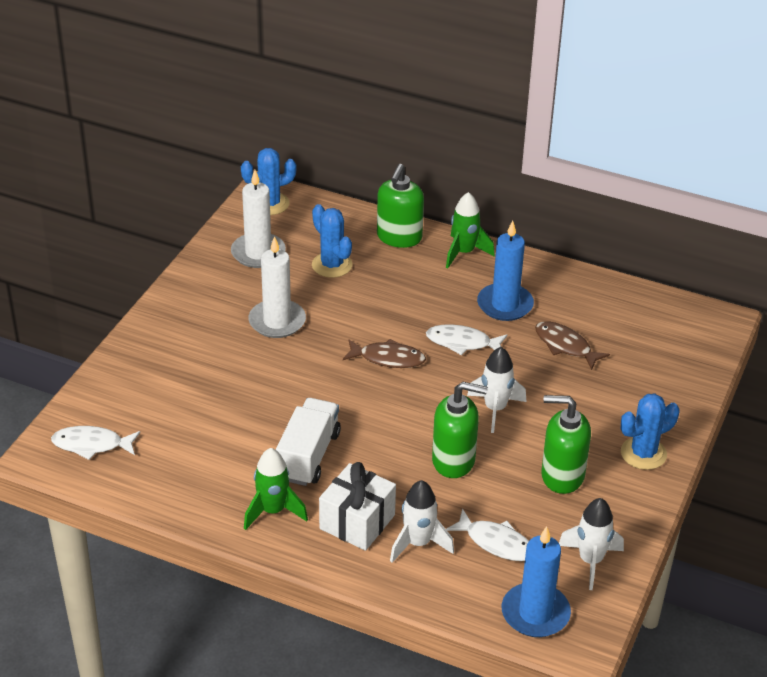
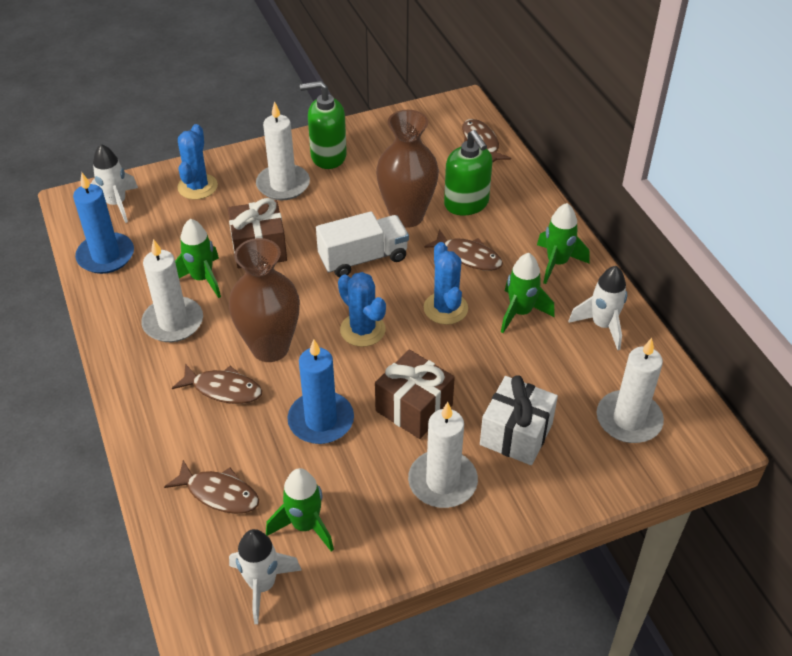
brown fish: 2 -> 4
brown gift: 0 -> 2
brown vase: 0 -> 2
green rocket: 2 -> 4
green soap dispenser: 3 -> 2
white candle: 2 -> 4
white fish: 3 -> 0

